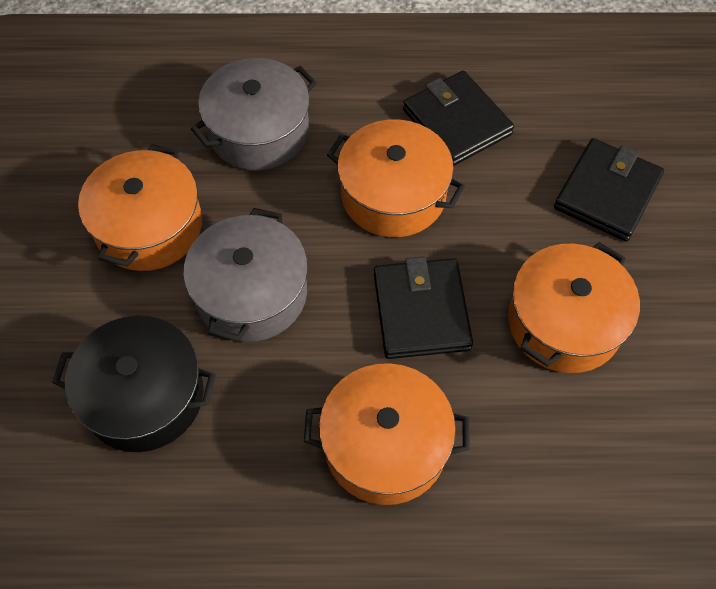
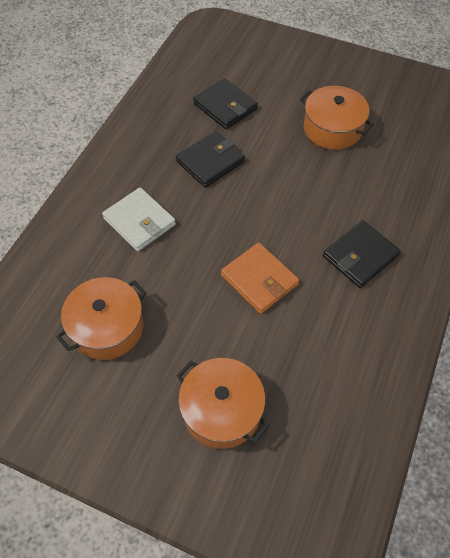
black pot: 1 -> 0
grey pot: 2 -> 0
orange pot: 4 -> 3
orange wallet: 0 -> 1
white wallet: 0 -> 1

